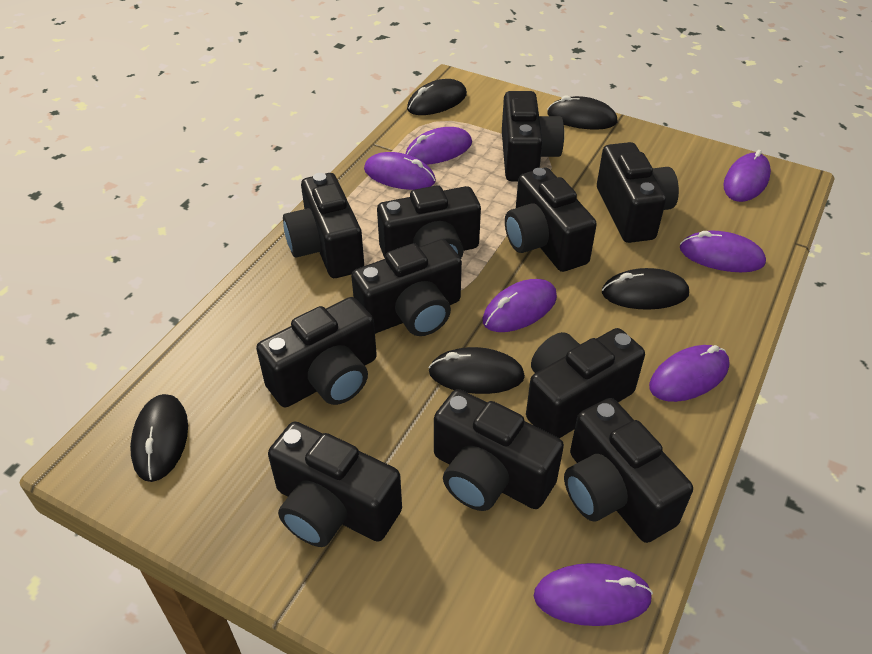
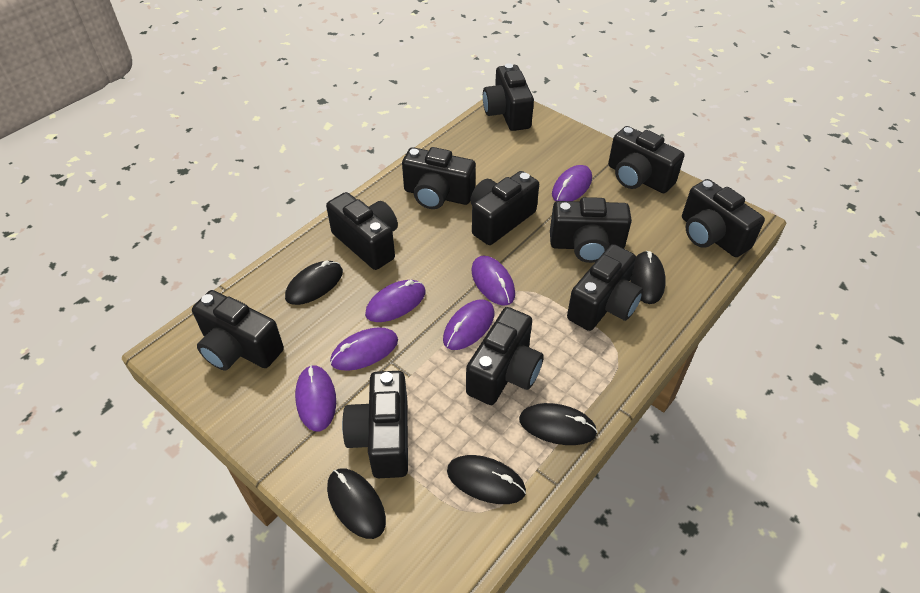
purple mouse: 7 -> 6

